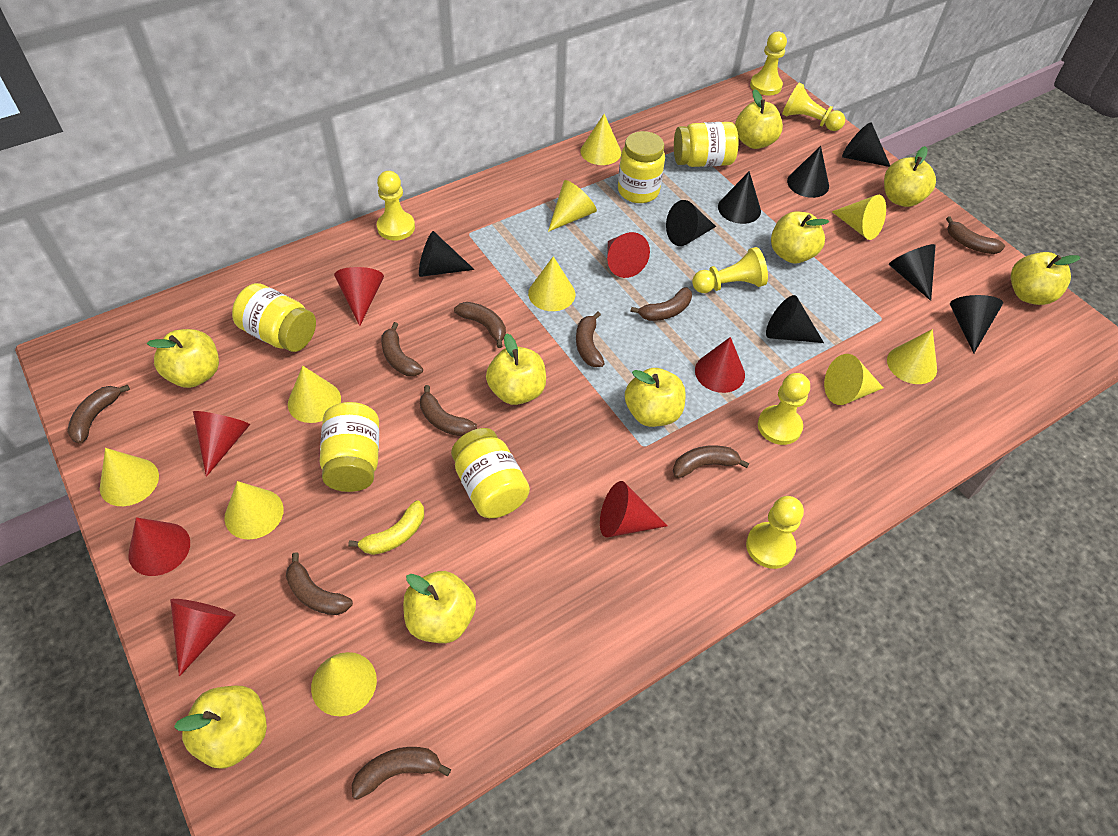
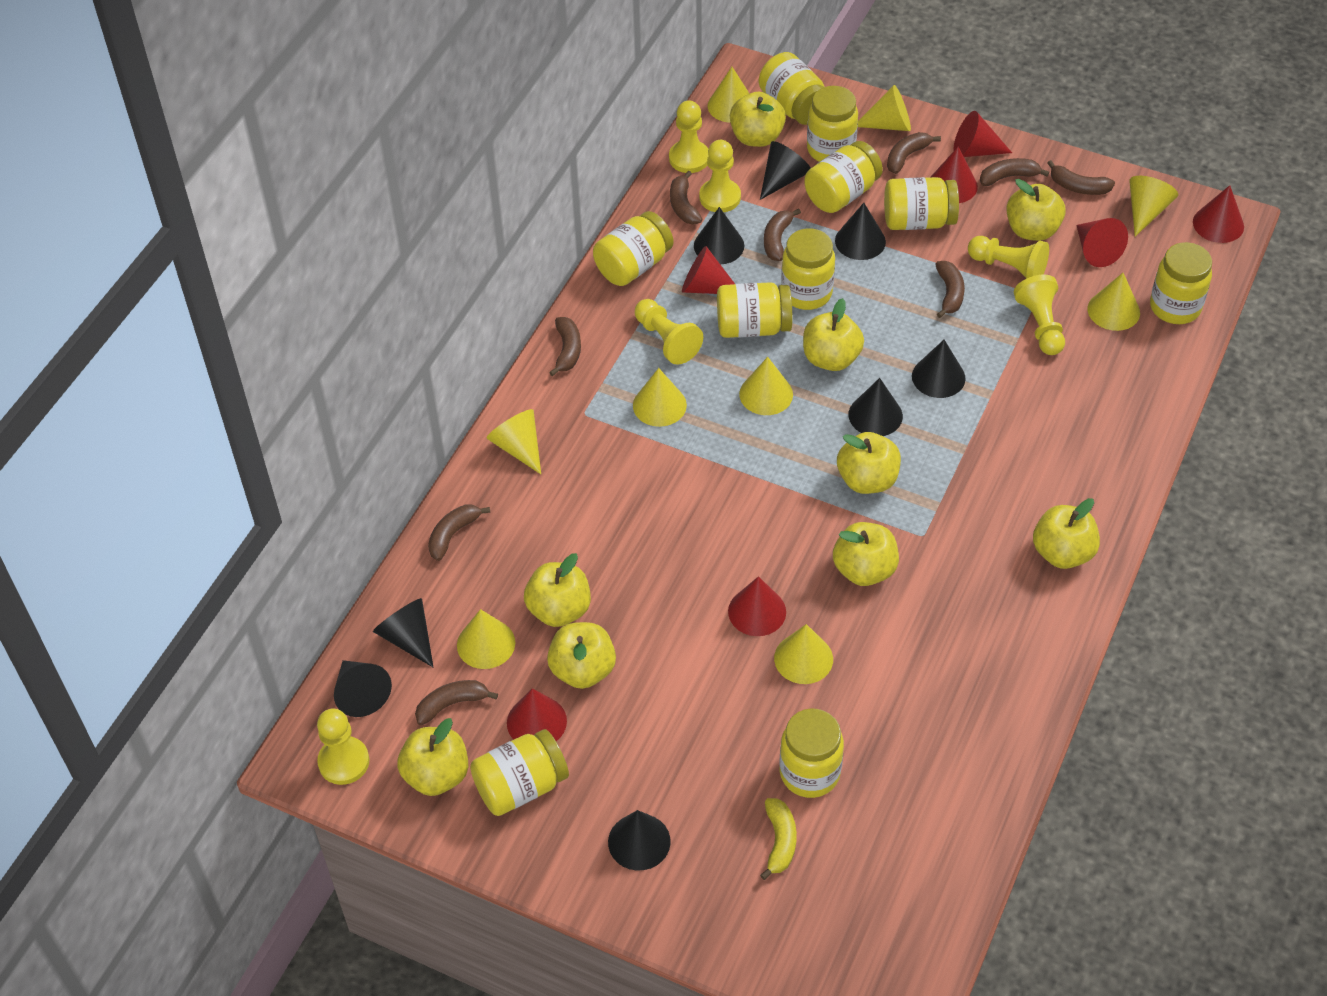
brown banana: 10 -> 9
yellow cone: 10 -> 9
yellow jar: 5 -> 10

